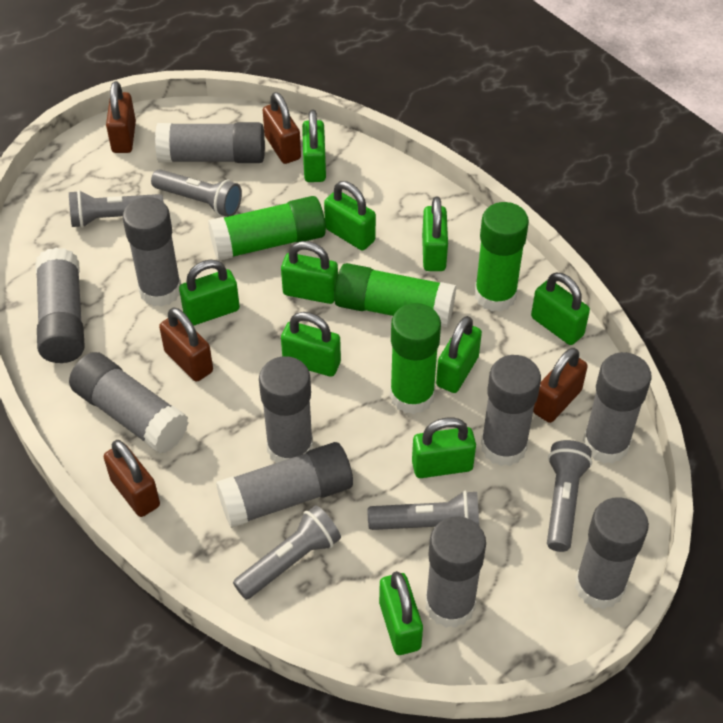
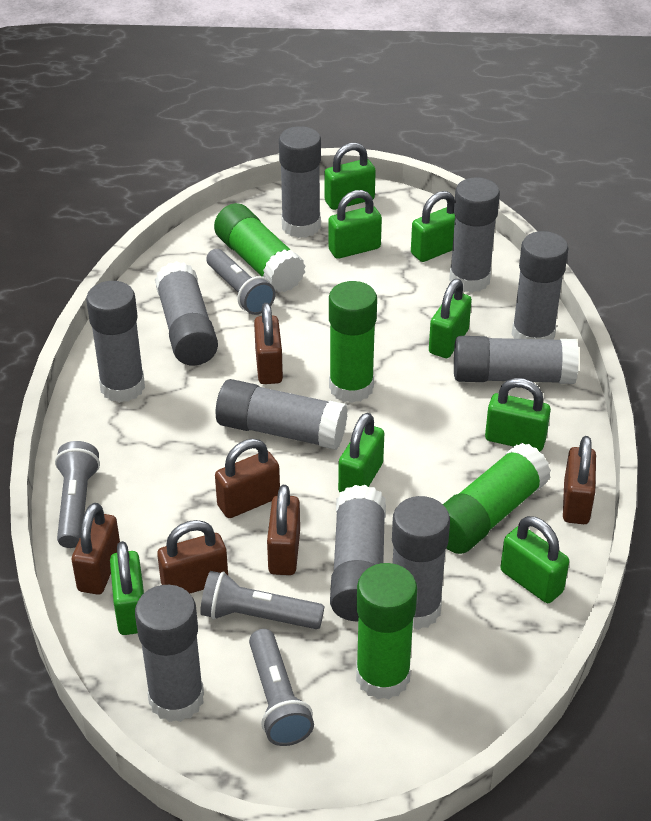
brown padlock: 5 -> 6
green padlock: 10 -> 8
grey flashlight: 5 -> 4

